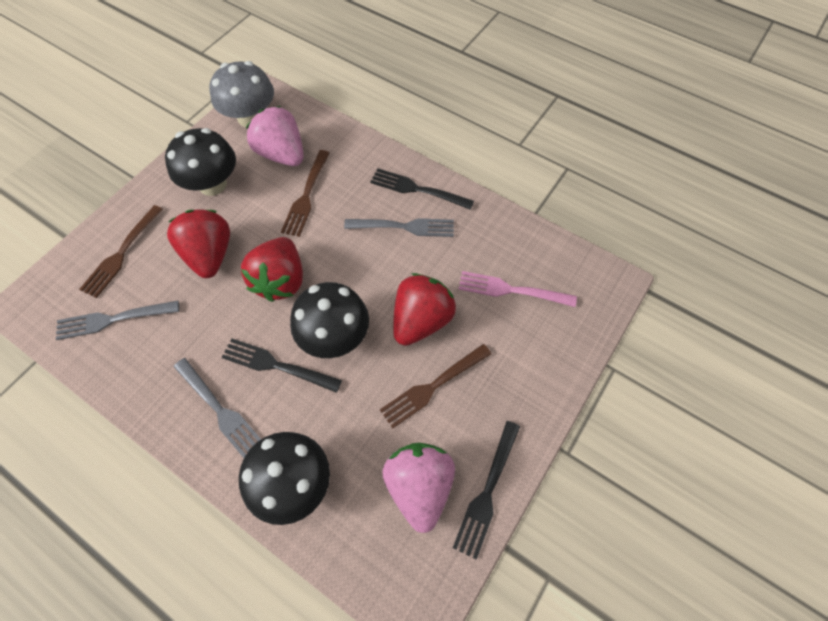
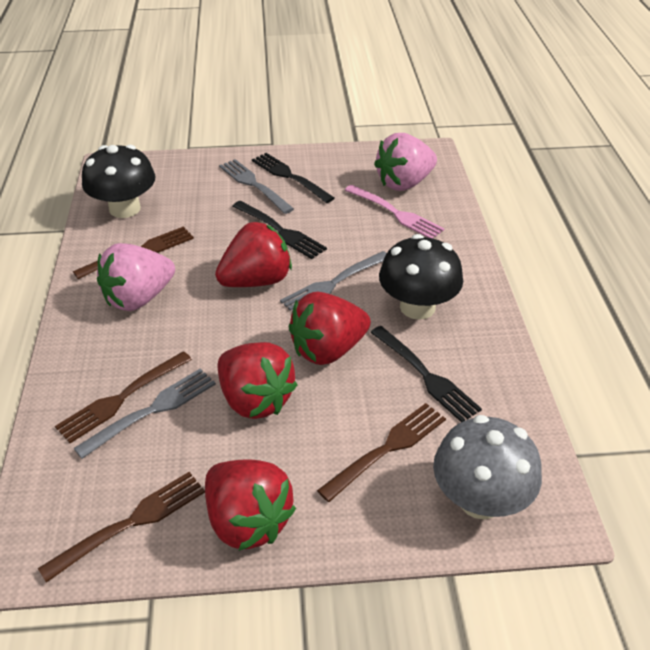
black mushroom: 3 -> 2
brown fork: 3 -> 4
red strawberry: 3 -> 4

